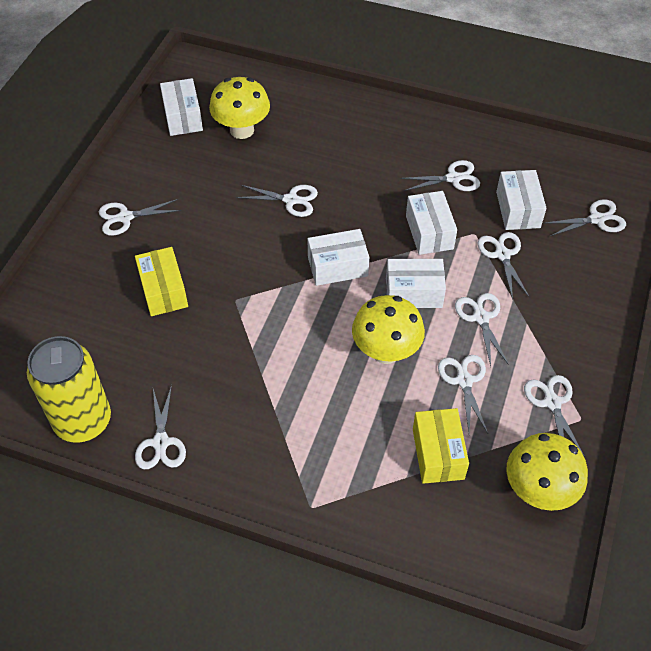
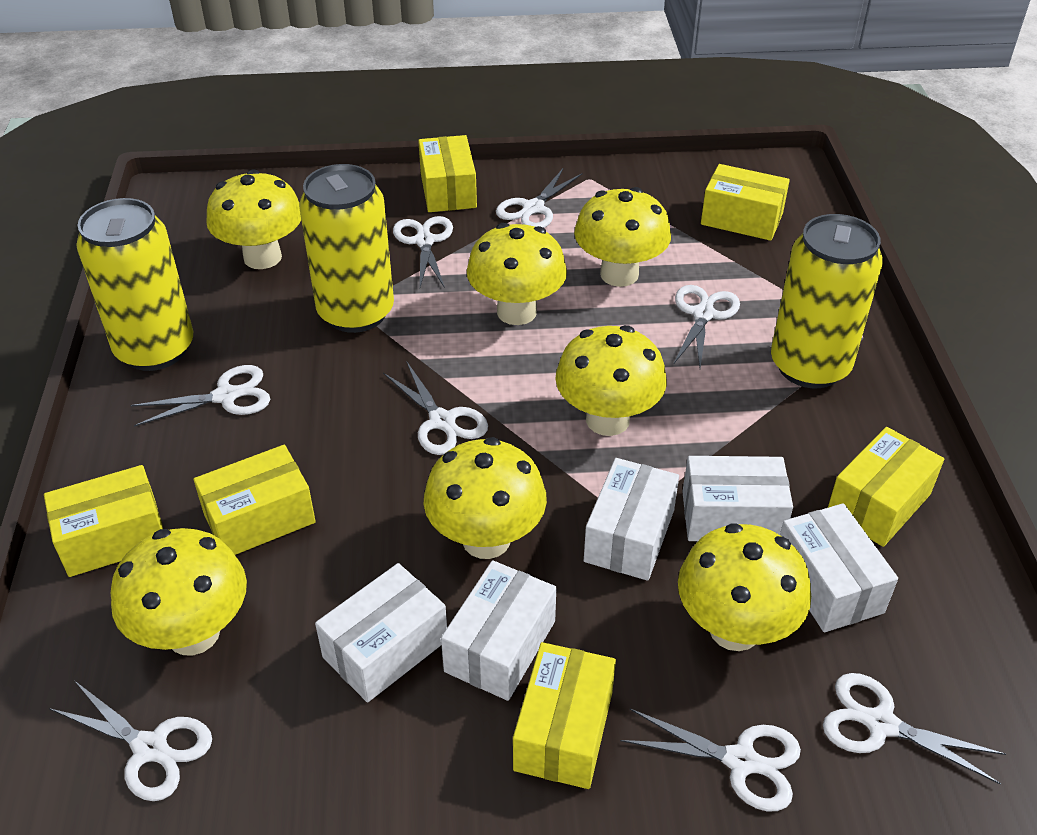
white scissors: 9 -> 8
yellow box: 2 -> 6
yellow can: 1 -> 3
yellow mushroom: 3 -> 7

